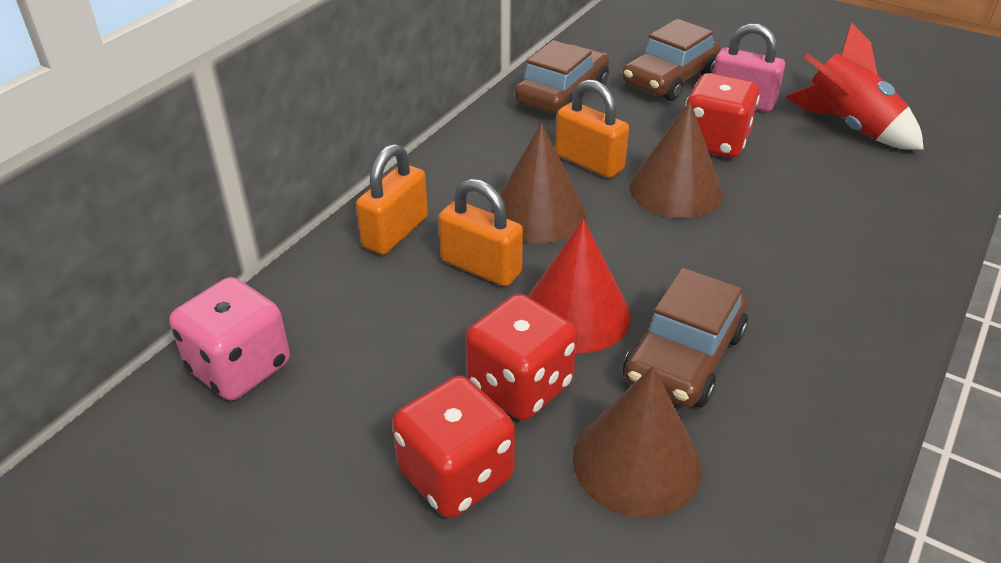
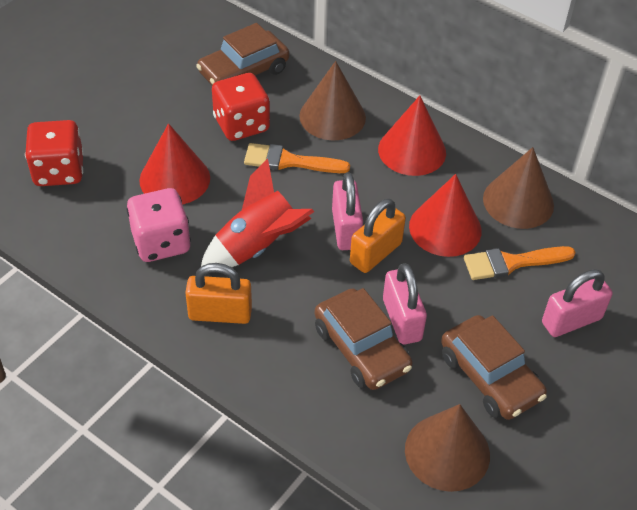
orange brush: 0 -> 2
orange padlock: 3 -> 2
pink padlock: 1 -> 3
red cone: 1 -> 3
red dice: 3 -> 2

